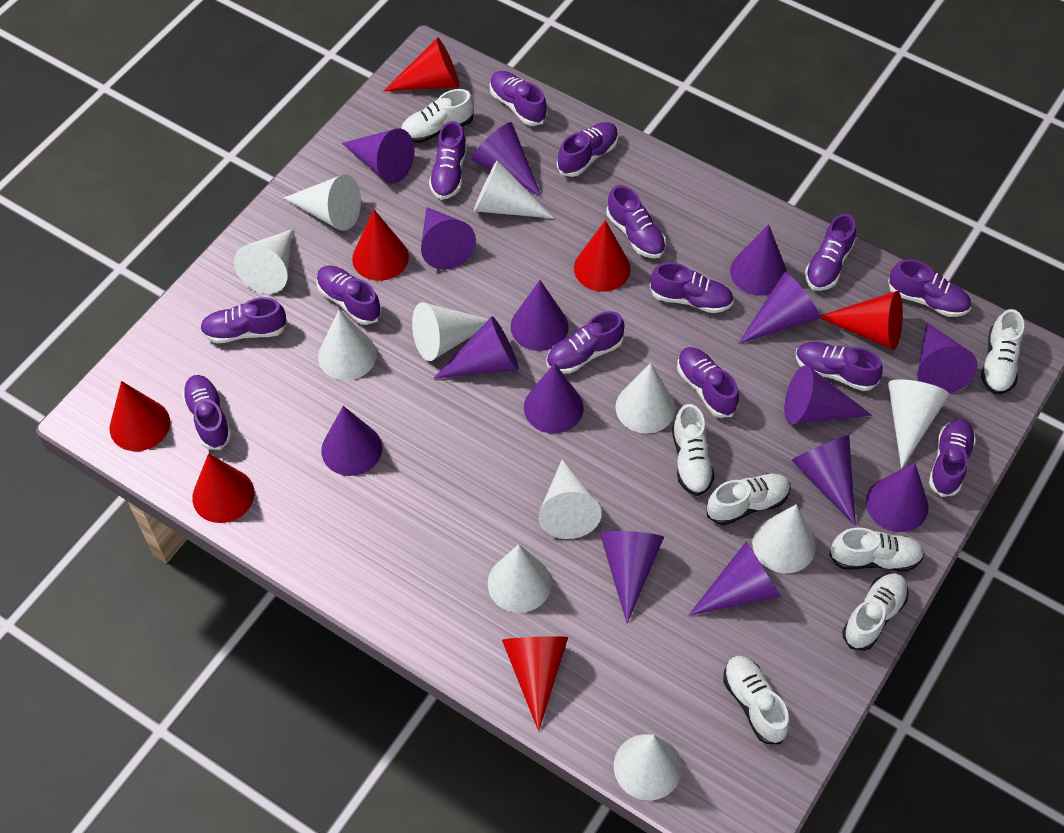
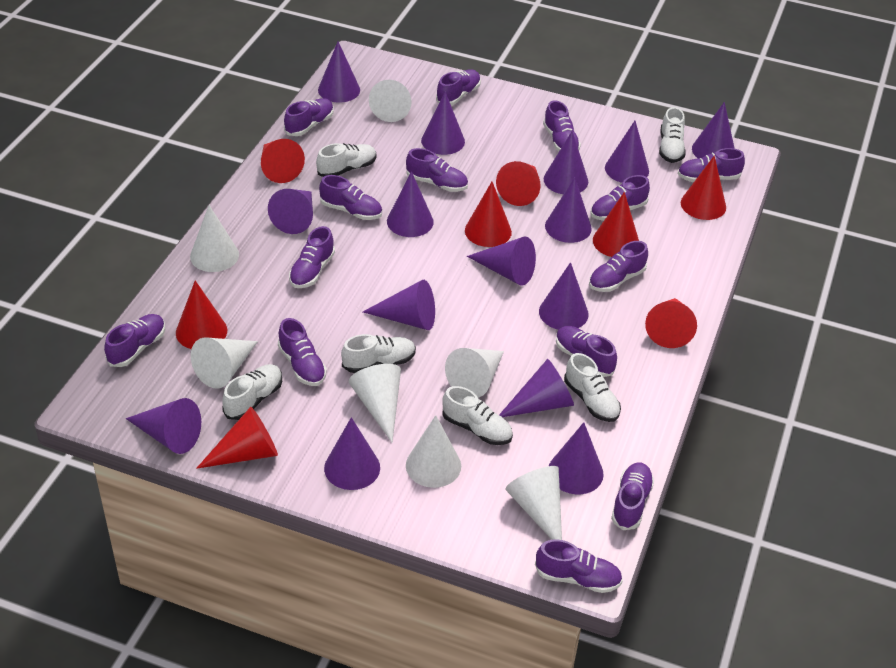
red cone: 7 -> 8
white cone: 11 -> 7
white shoe: 7 -> 6

